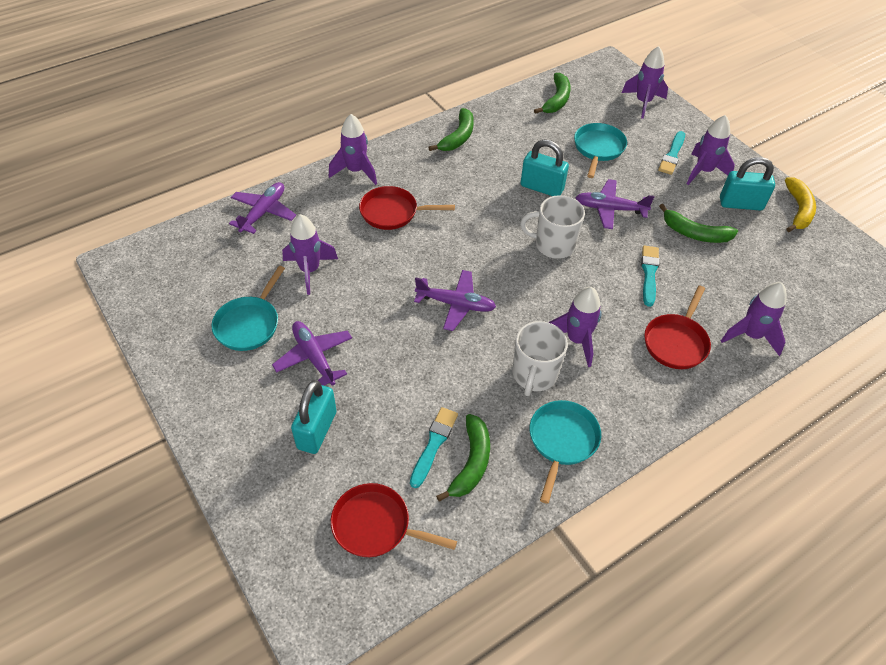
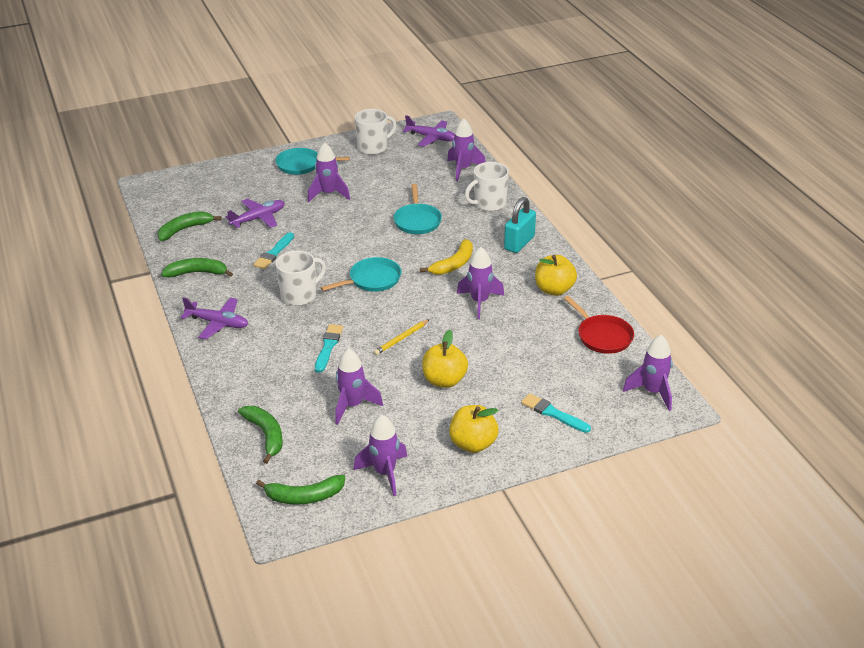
purple plane: 4 -> 3
red pan: 3 -> 1
turquoise padlock: 3 -> 1
white mug: 2 -> 3
yellow apple: 0 -> 3
yellow pencil: 0 -> 1

